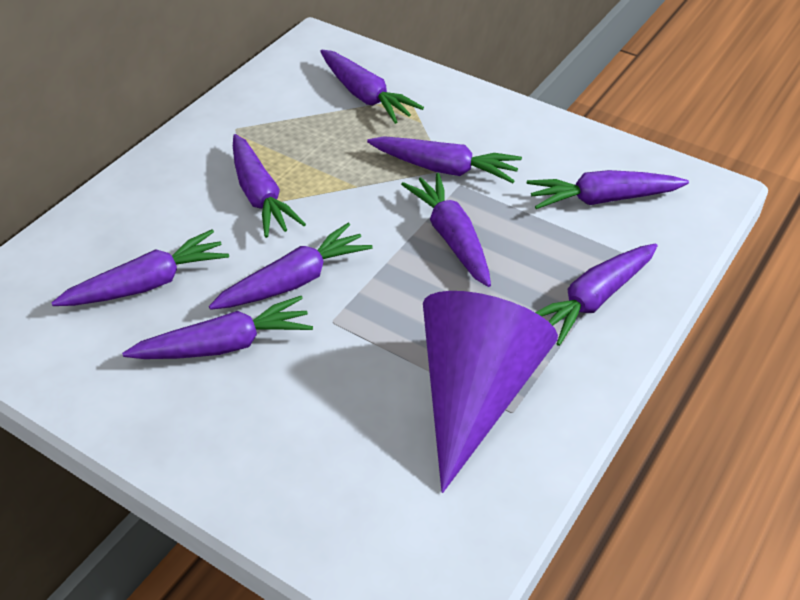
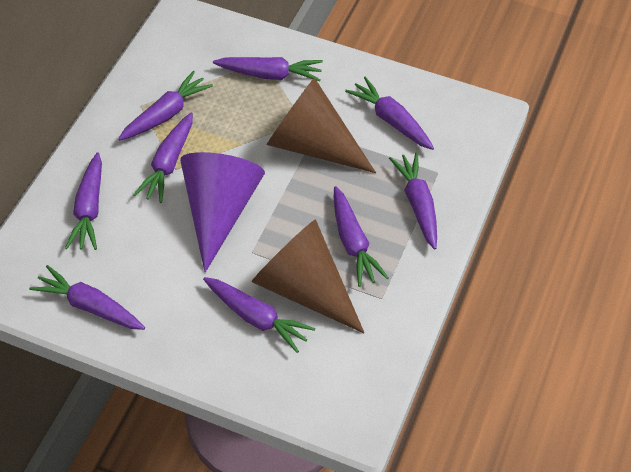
brown cone: 0 -> 2

